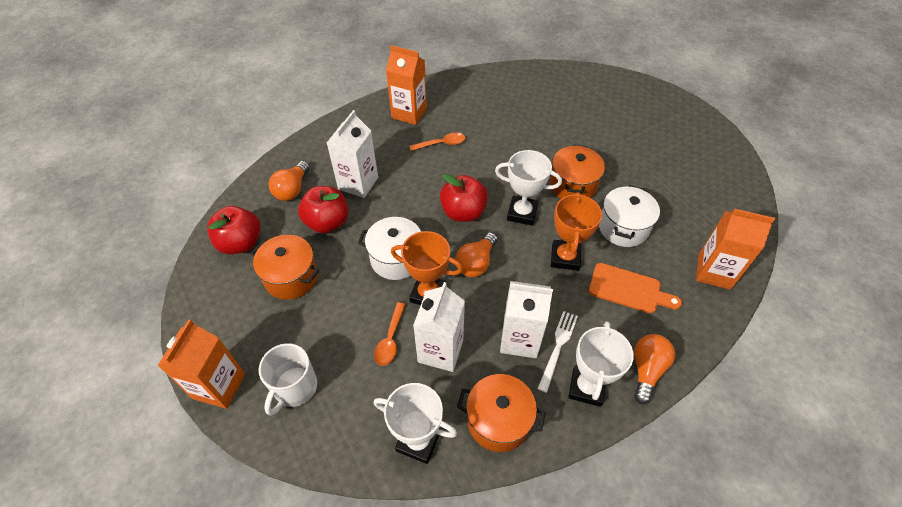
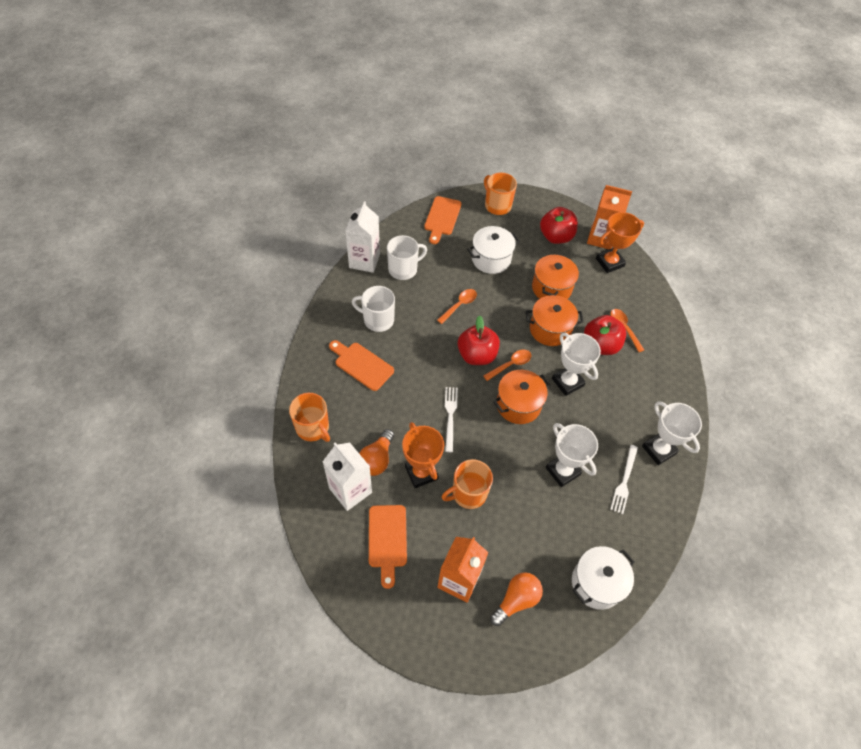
orange carton: 3 -> 2
orange cutting board: 1 -> 3
orange light bulb: 3 -> 2
orange mug: 0 -> 3
orange spoon: 2 -> 3
white carton: 3 -> 2
white fork: 1 -> 2
white mug: 1 -> 2

